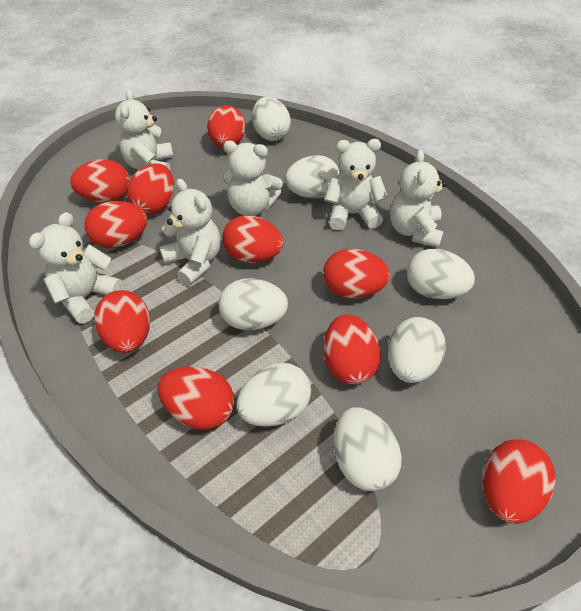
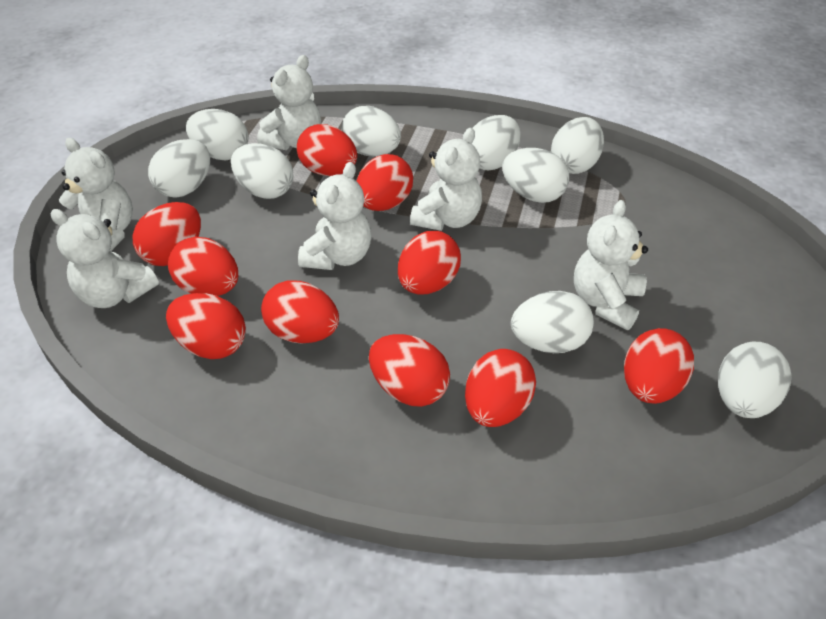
white egg: 7 -> 9

